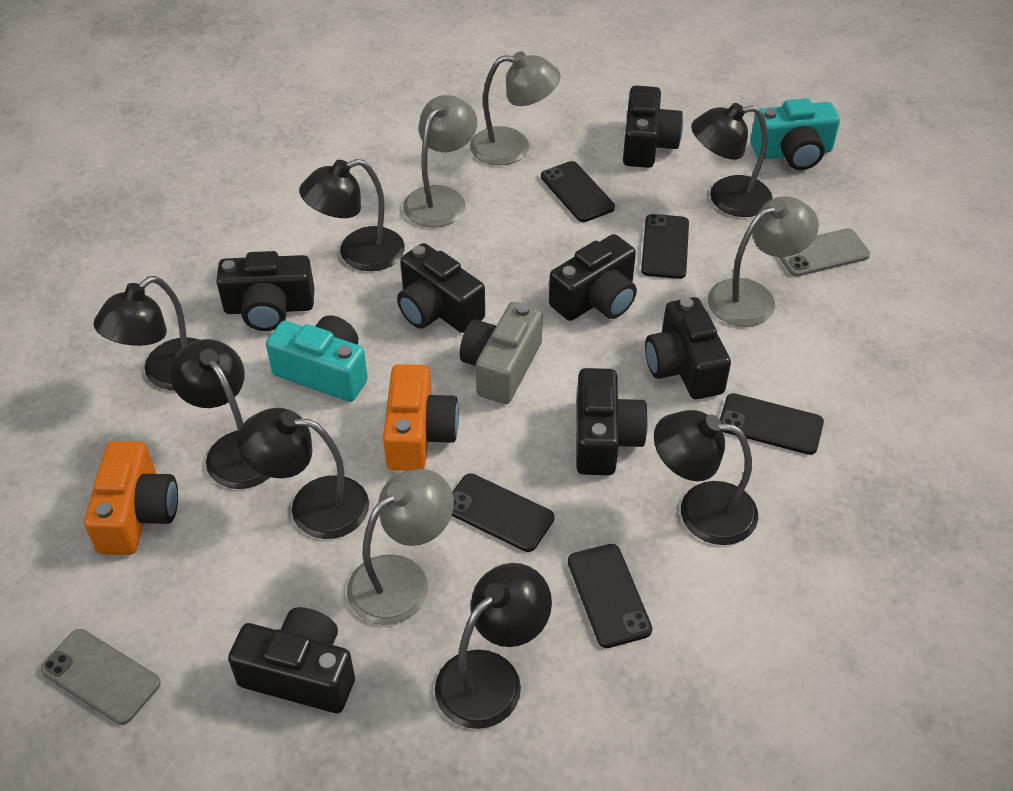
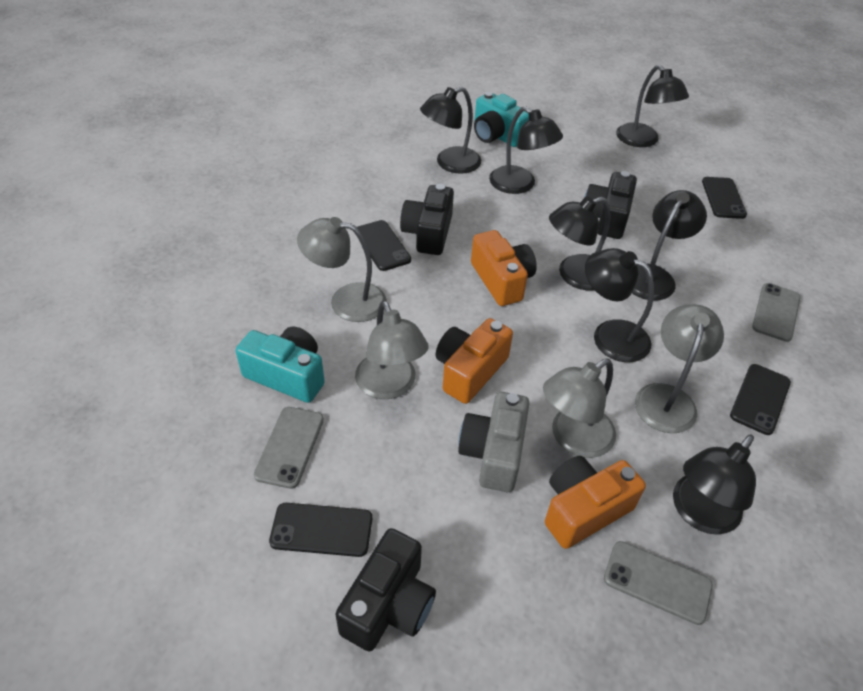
black camera: 7 -> 3
black phone: 5 -> 4
grey phone: 2 -> 3
orange camera: 2 -> 3

